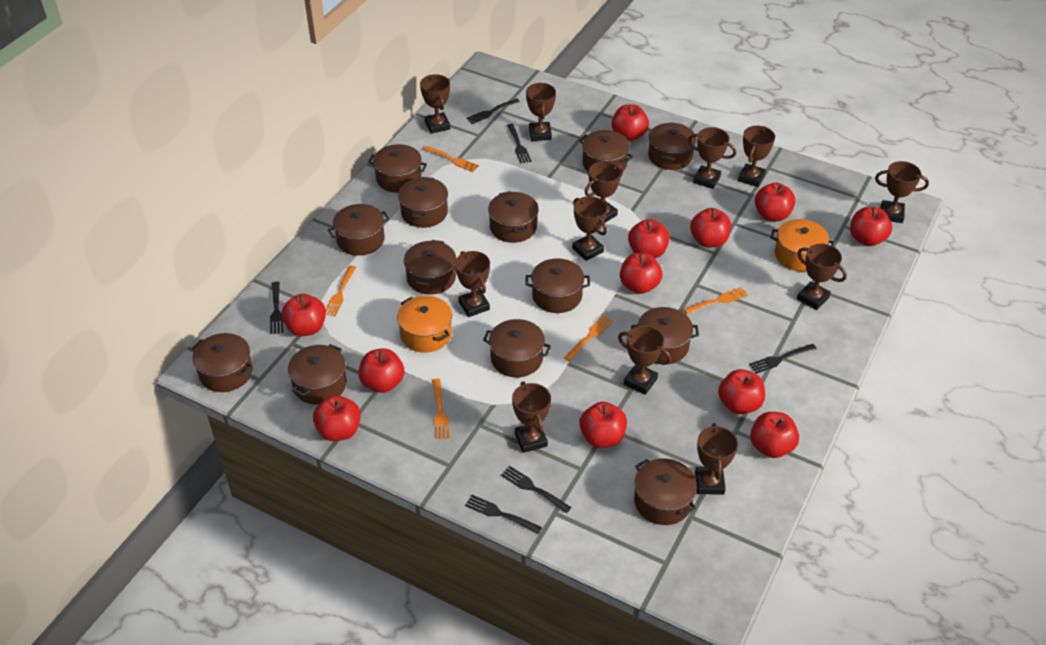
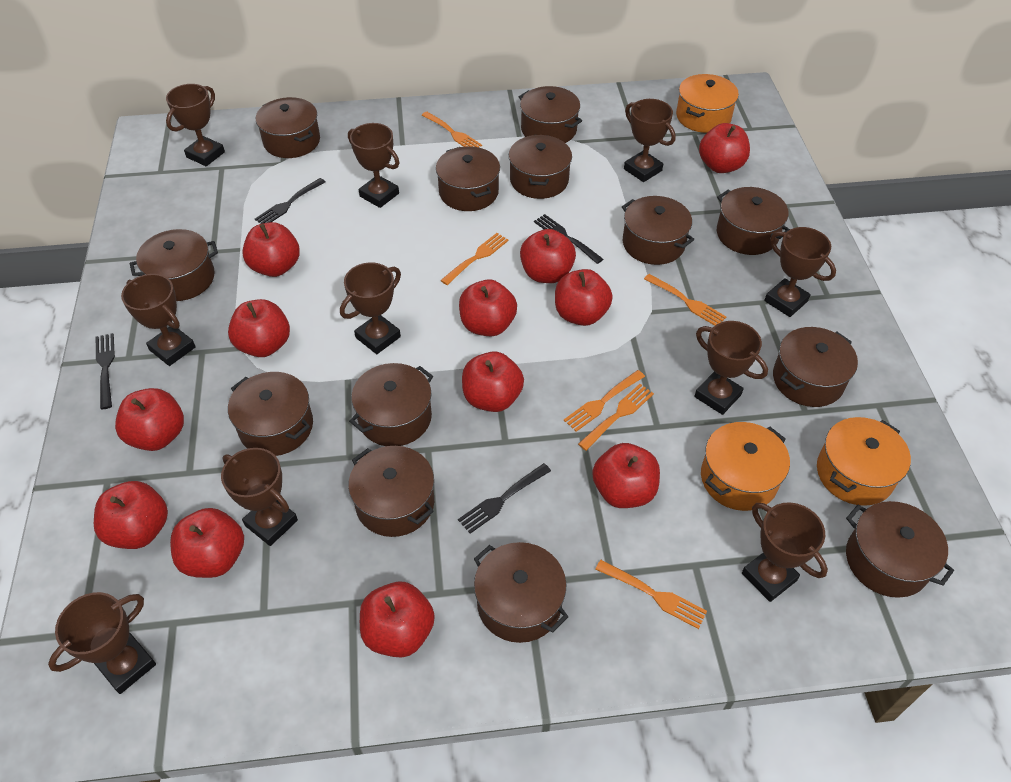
black fork: 6 -> 4
brown trophy: 12 -> 10
orange fork: 5 -> 6
orange pot: 2 -> 3

